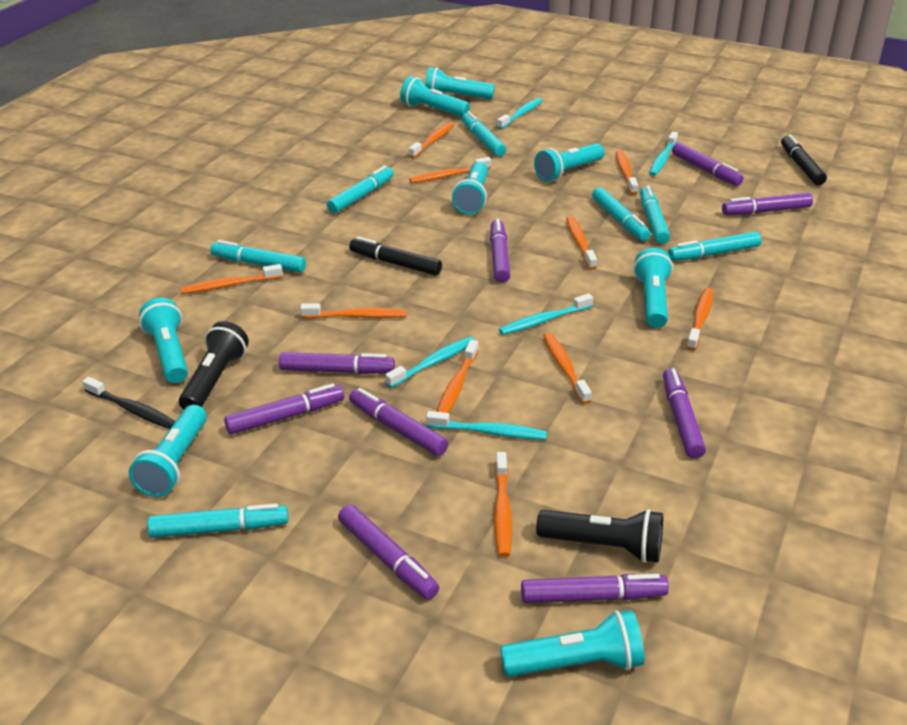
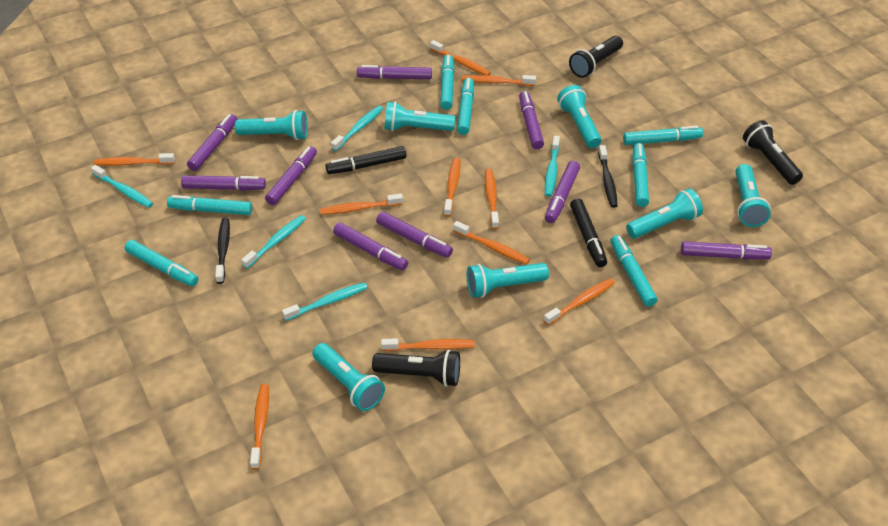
black flashlight: 2 -> 3
black toothbrush: 1 -> 2
turquoise flashlight: 8 -> 7

